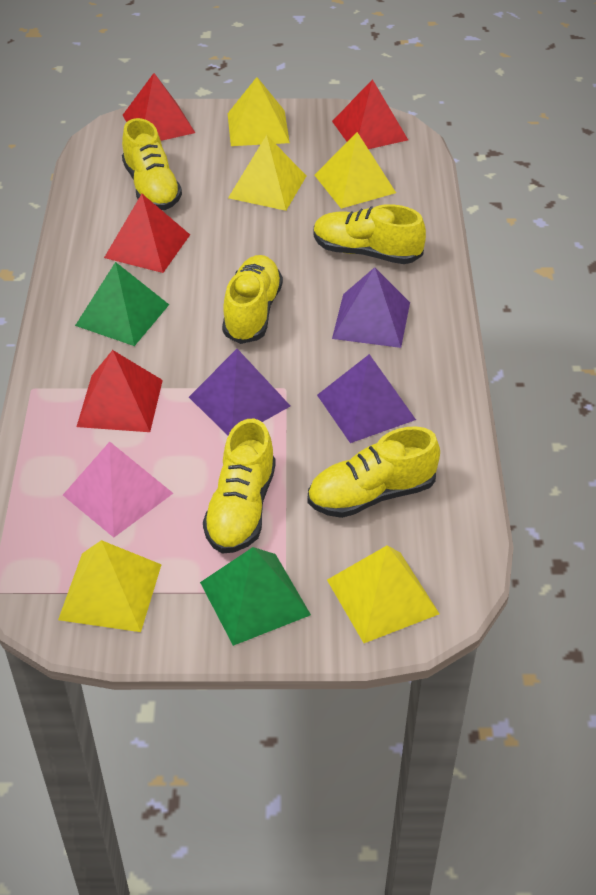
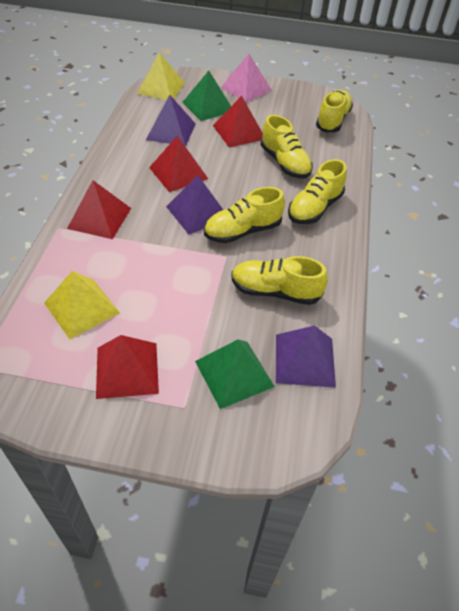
yellow pyramid: 5 -> 2

